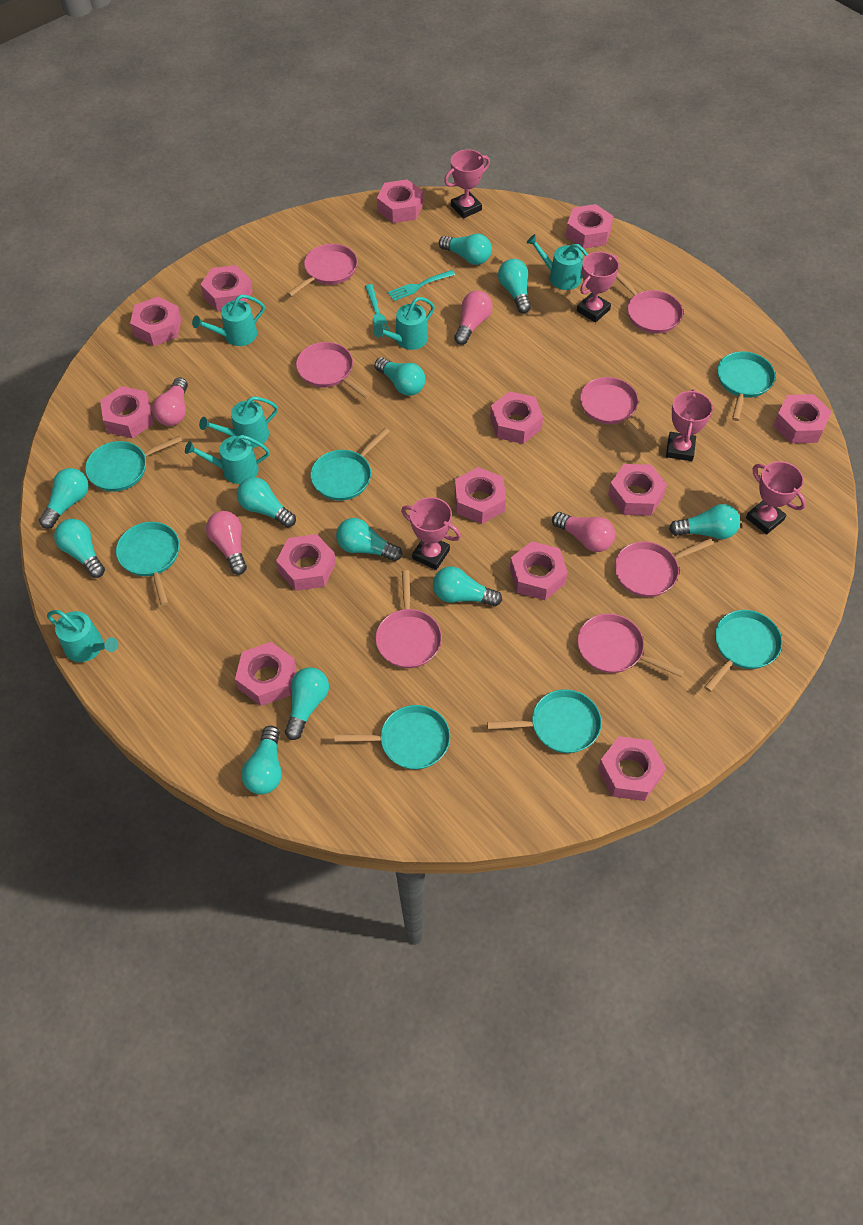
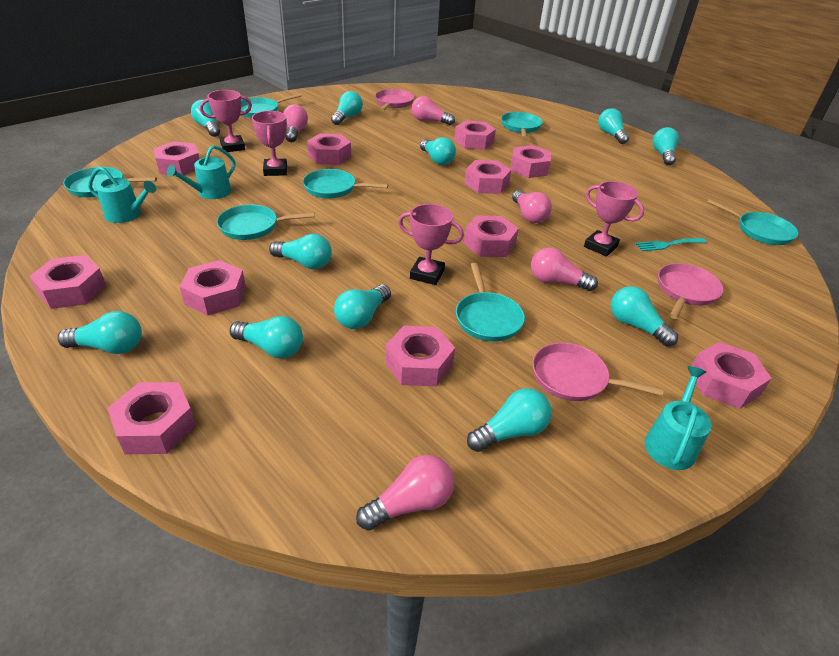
pink light bulb: 4 -> 5
pink nut: 13 -> 11
pink pan: 7 -> 3
pink trophy: 5 -> 4
turquoise fork: 2 -> 1
turquoise watering can: 6 -> 3

